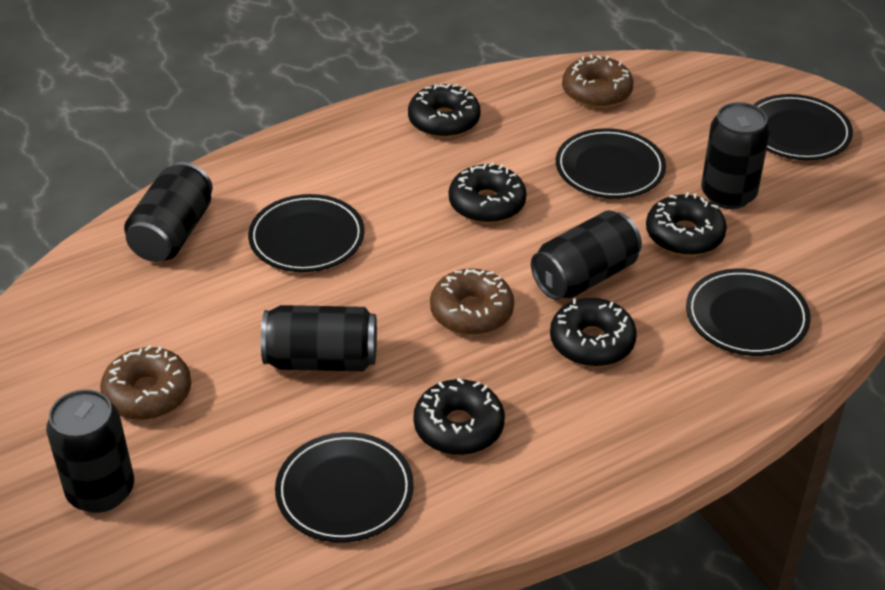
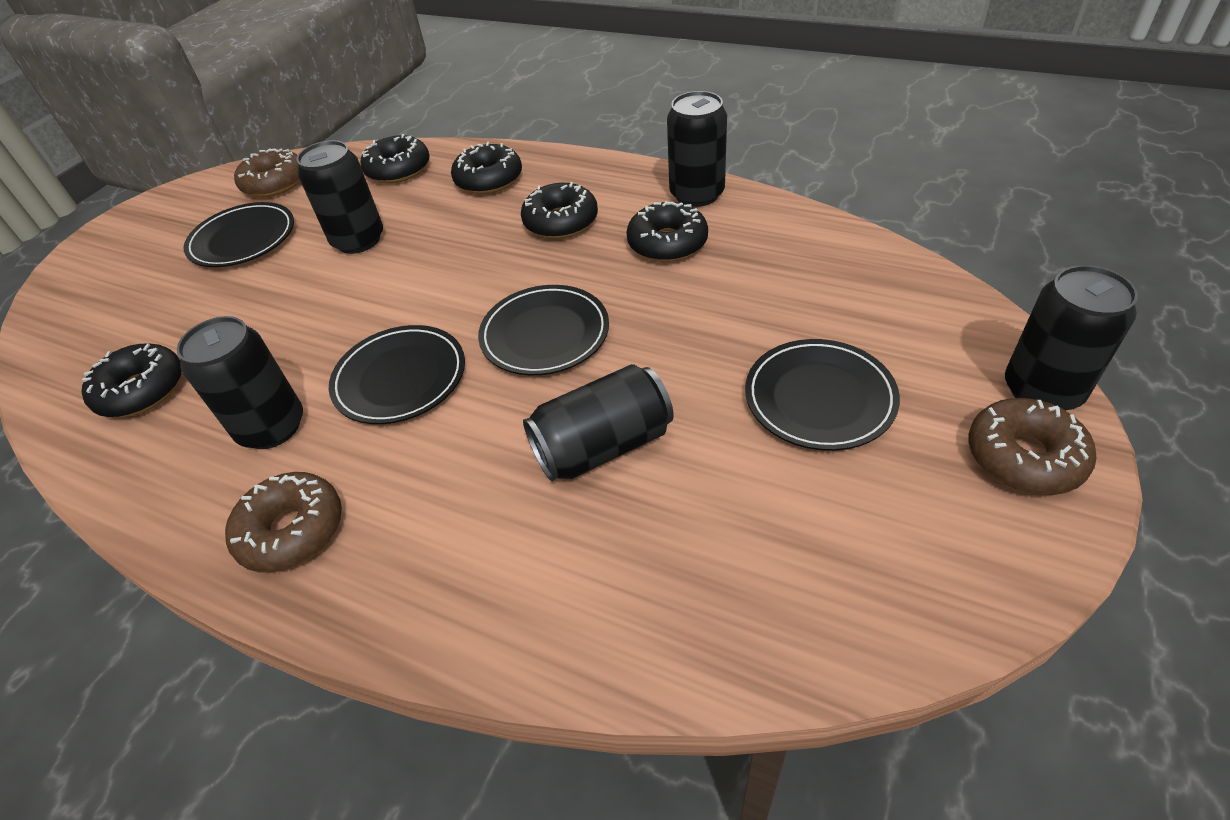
black plate: 5 -> 4

